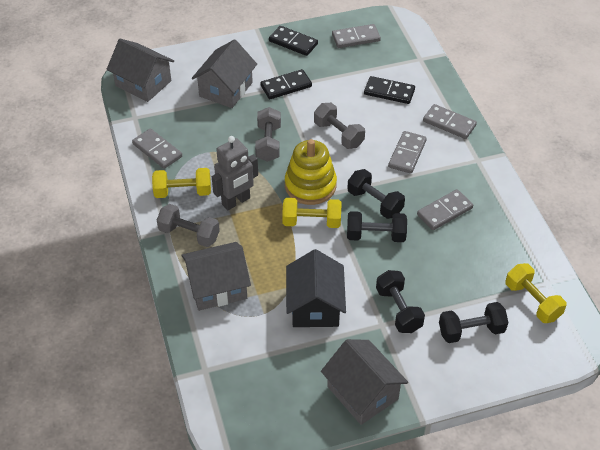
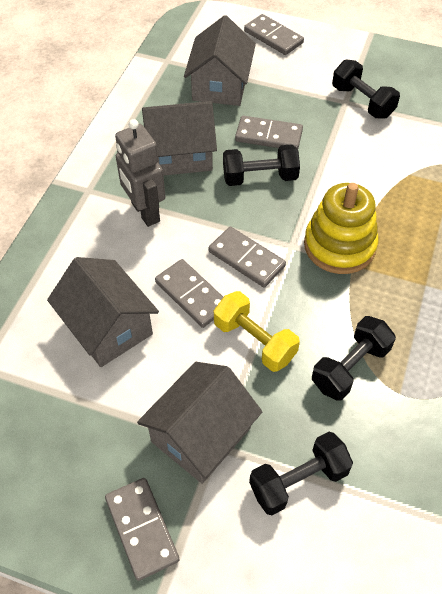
black domino: 3 -> 0
black house: 1 -> 0
grey dumbbell: 3 -> 0
yellow dumbbell: 3 -> 1

